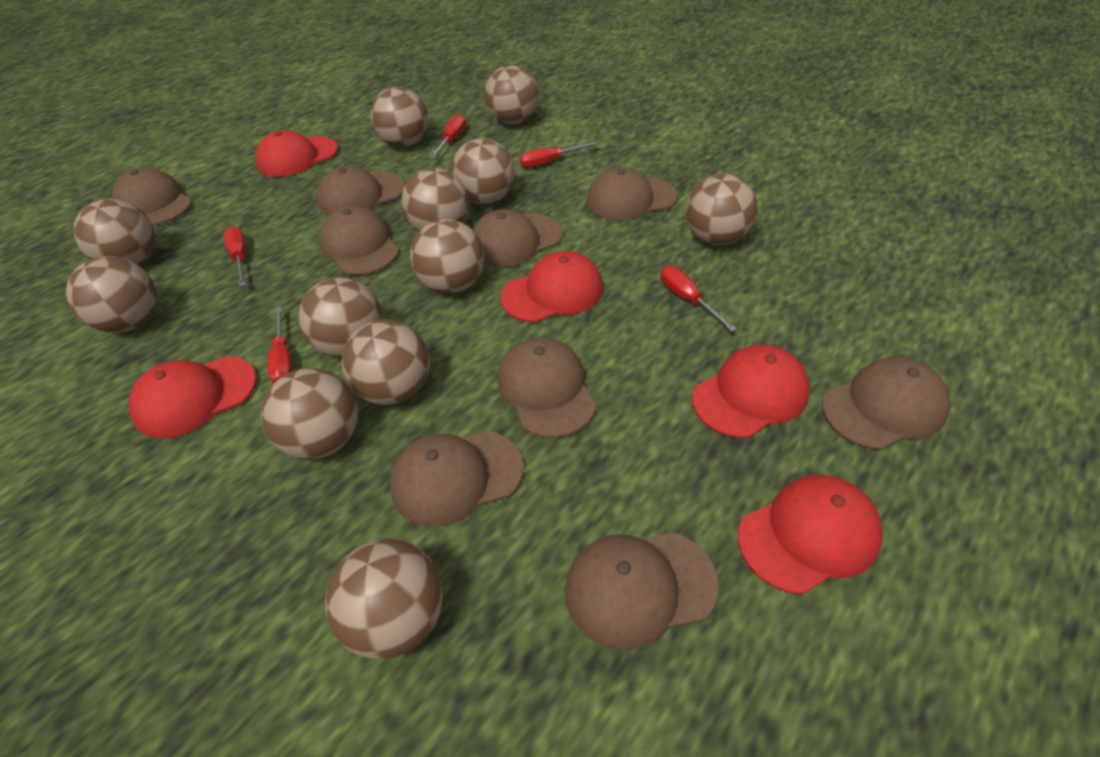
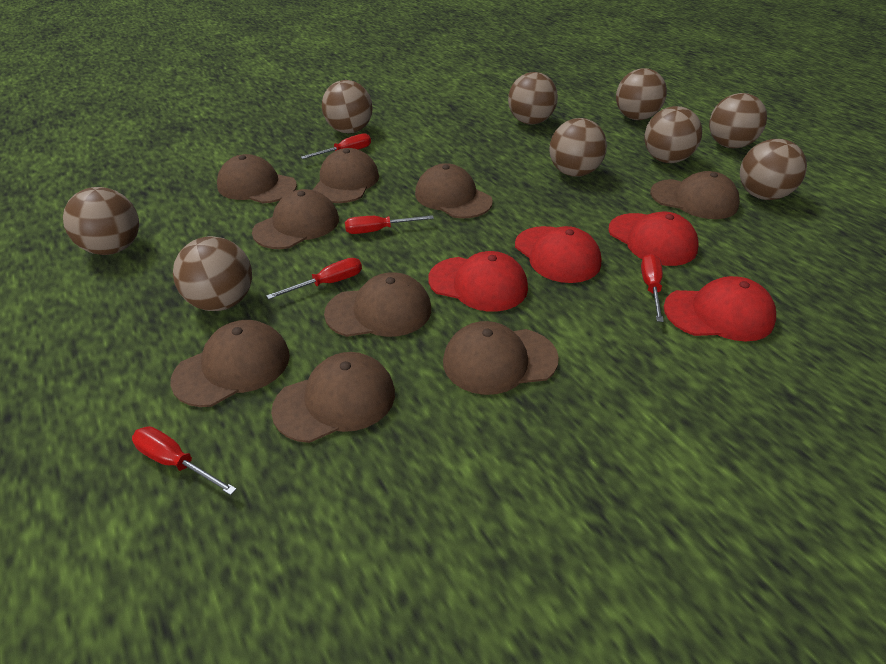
brown ball: 12 -> 9
red cap: 5 -> 4

